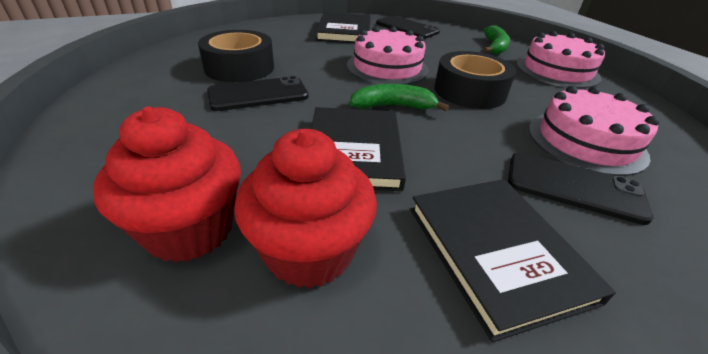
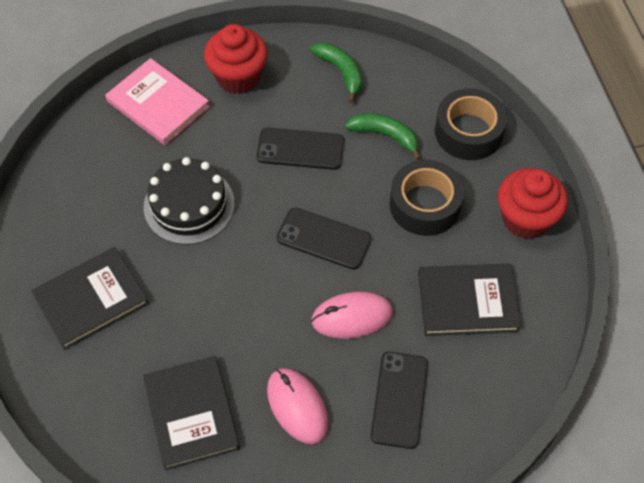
black cake: 0 -> 1
pink book: 0 -> 1
pink cake: 3 -> 0
pink mouse: 0 -> 2

